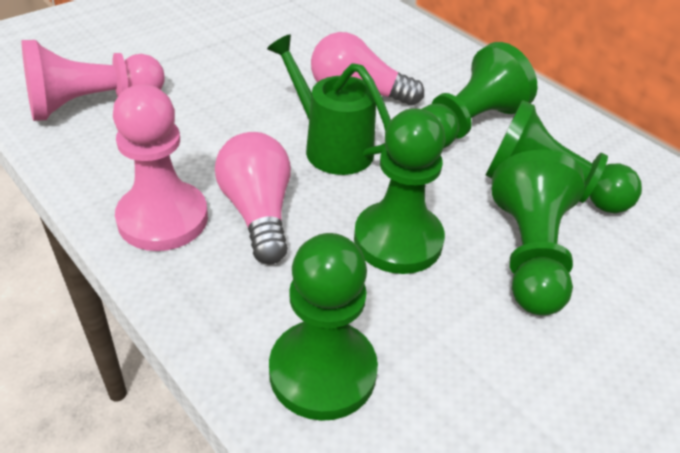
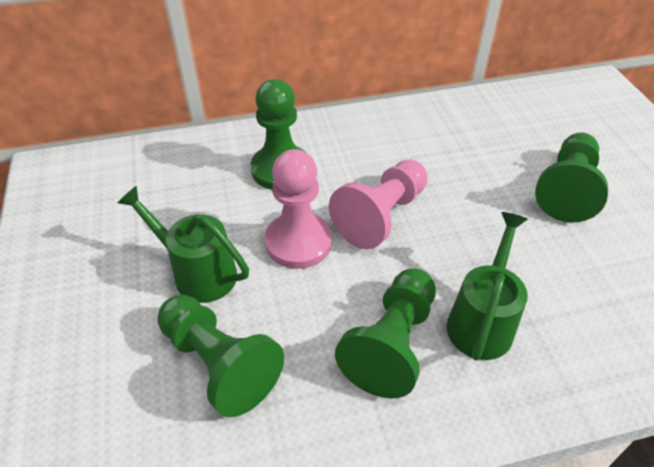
green pawn: 5 -> 4
green watering can: 1 -> 2
pink light bulb: 2 -> 0

